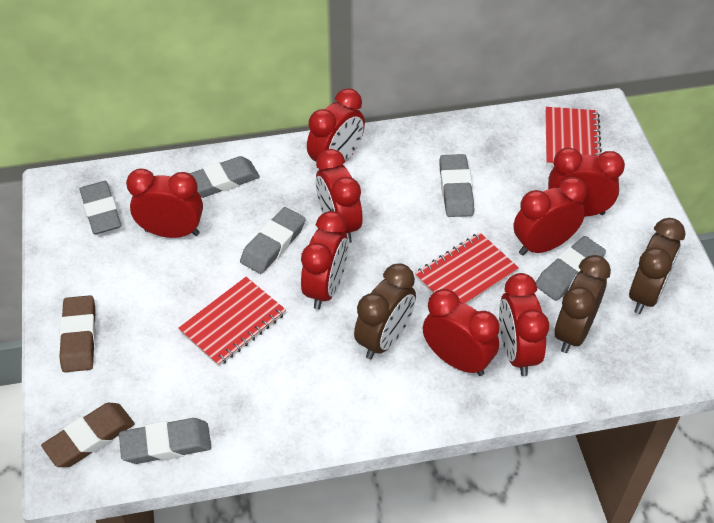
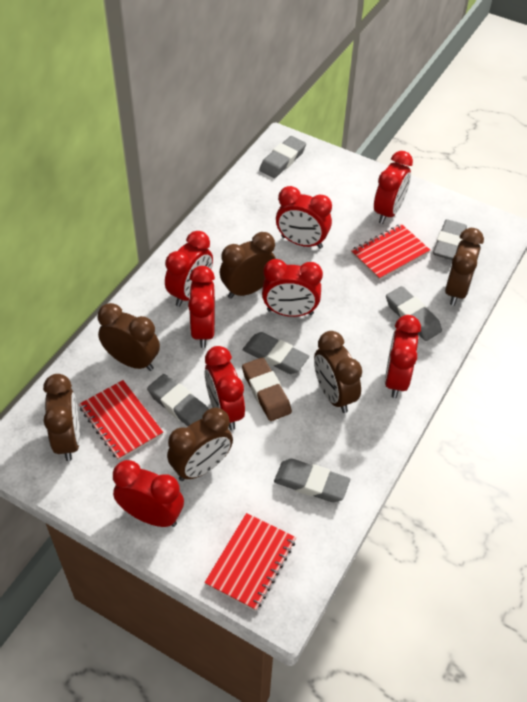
brown clock: 3 -> 6
brown eraser: 2 -> 1

